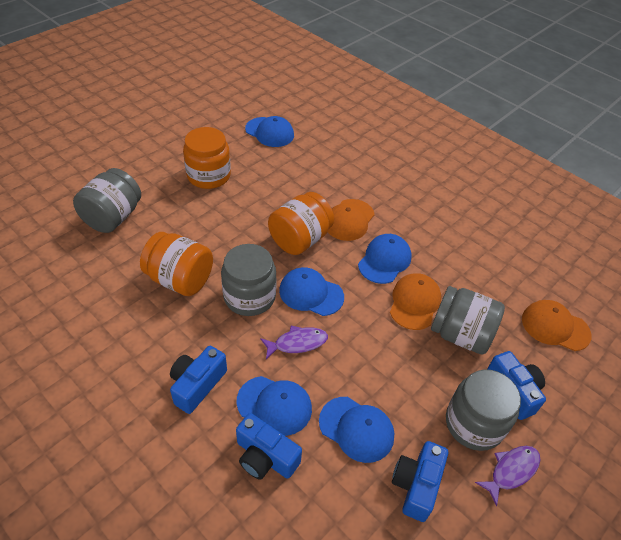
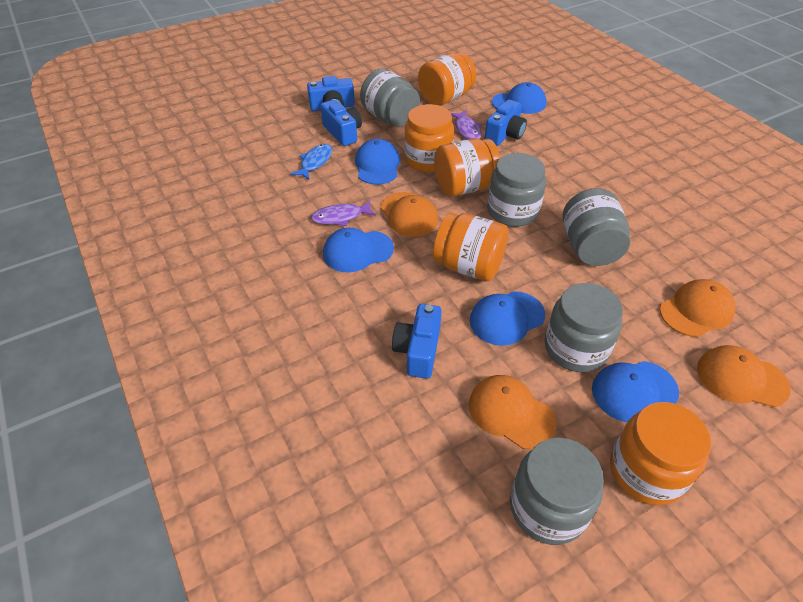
blue fish: 0 -> 1
grey jar: 4 -> 5
orange cap: 3 -> 4
orange jar: 3 -> 5

